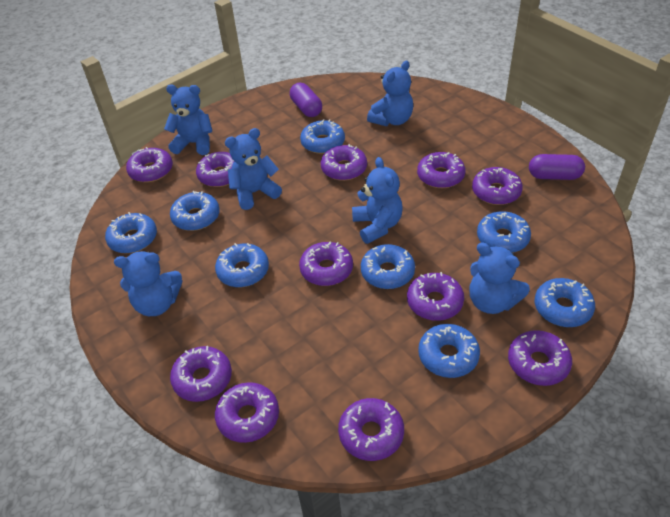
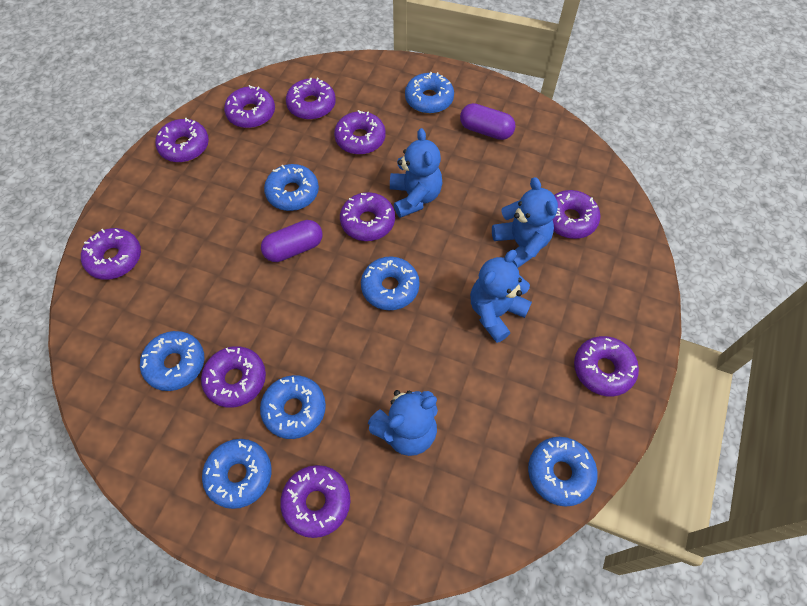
blue donut: 8 -> 7
blue teddy bear: 6 -> 4
purple donut: 11 -> 10

